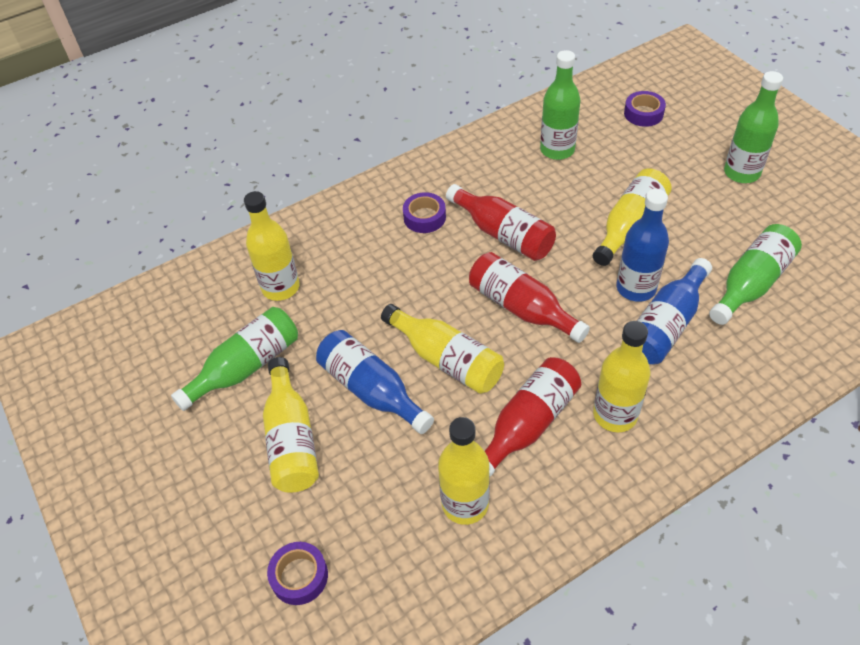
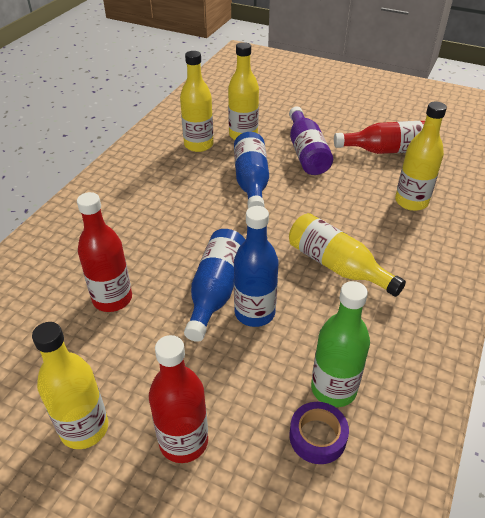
green bottle: 4 -> 1
purple bottle: 0 -> 1
purple tape: 3 -> 1
yellow bottle: 6 -> 5

